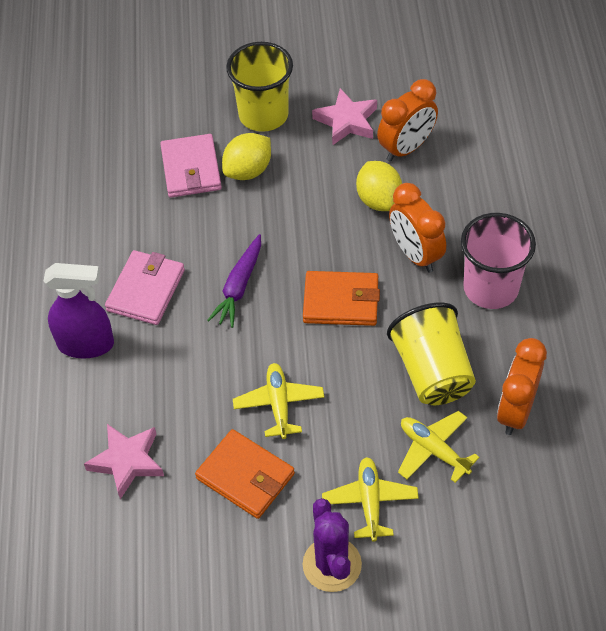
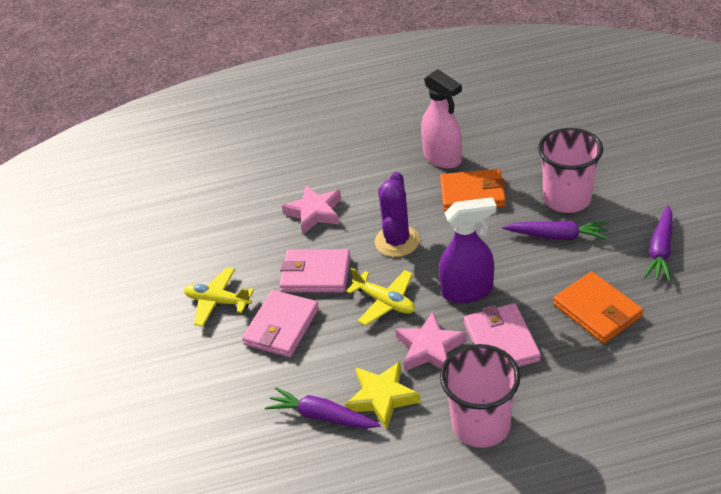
orange clock: 3 -> 0
pink cup: 1 -> 2
pink spray bottle: 0 -> 1
pink wallet: 2 -> 3
purple carrot: 1 -> 3
yellow cup: 2 -> 0
yellow lemon: 2 -> 0
yellow plane: 3 -> 2
yellow star: 0 -> 1

